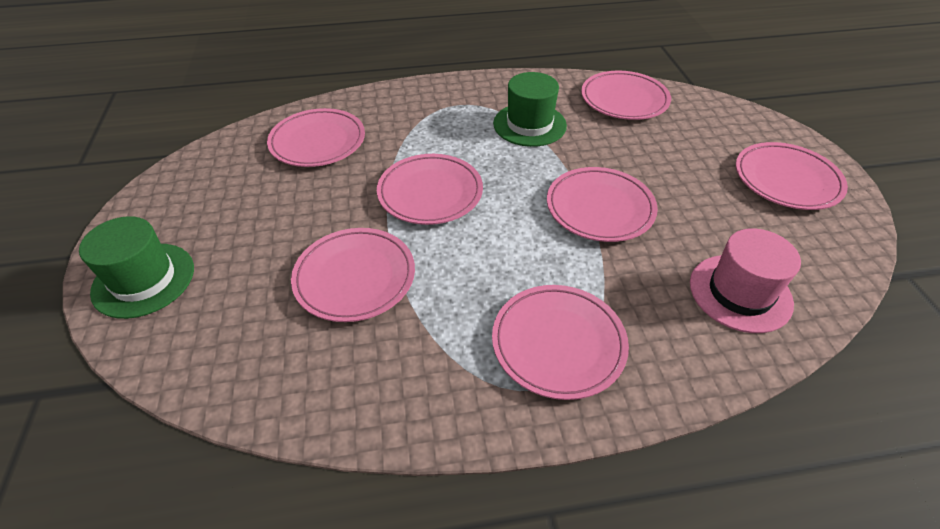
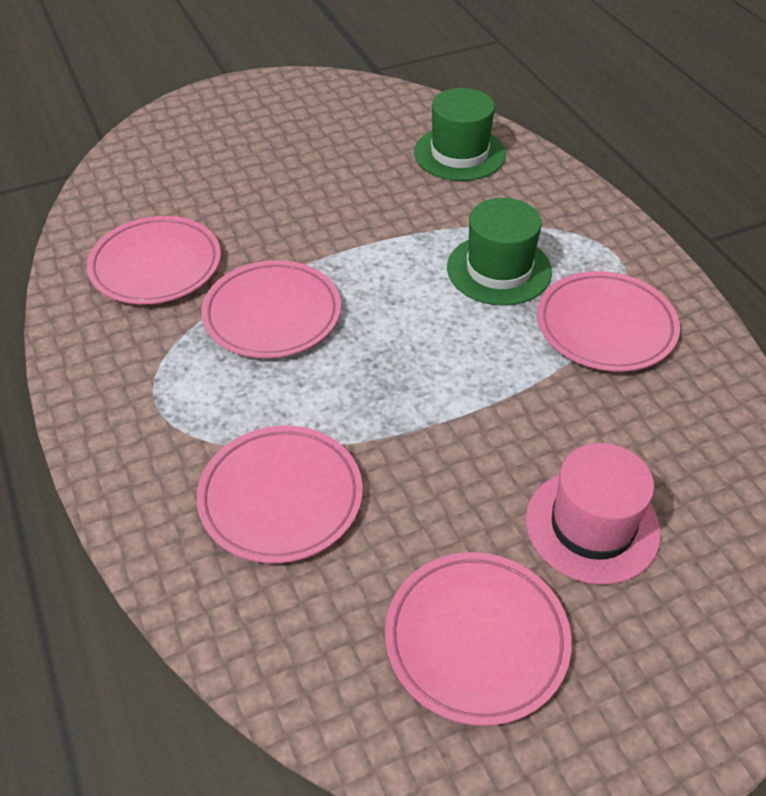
pink plate: 7 -> 5

